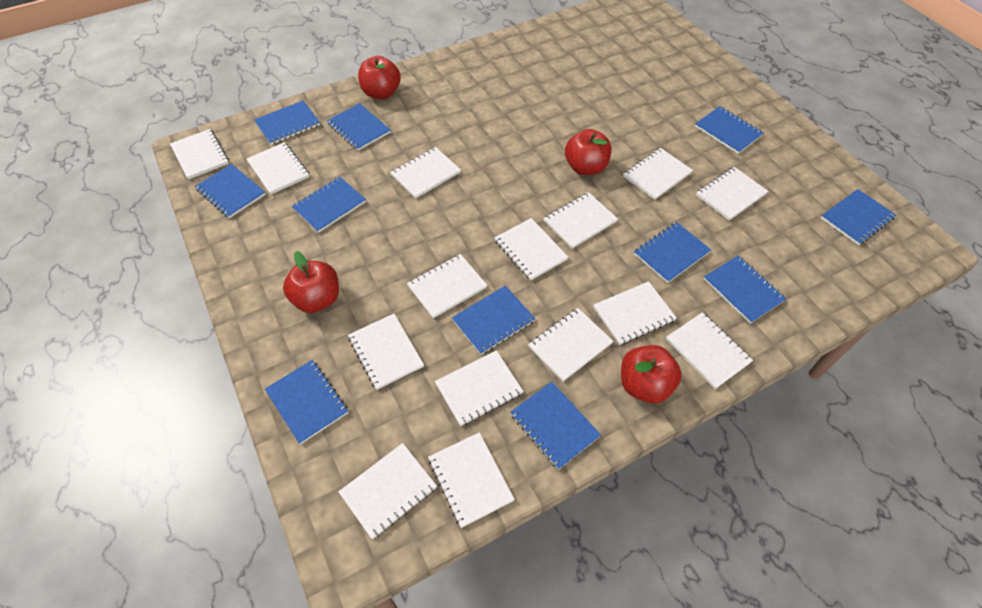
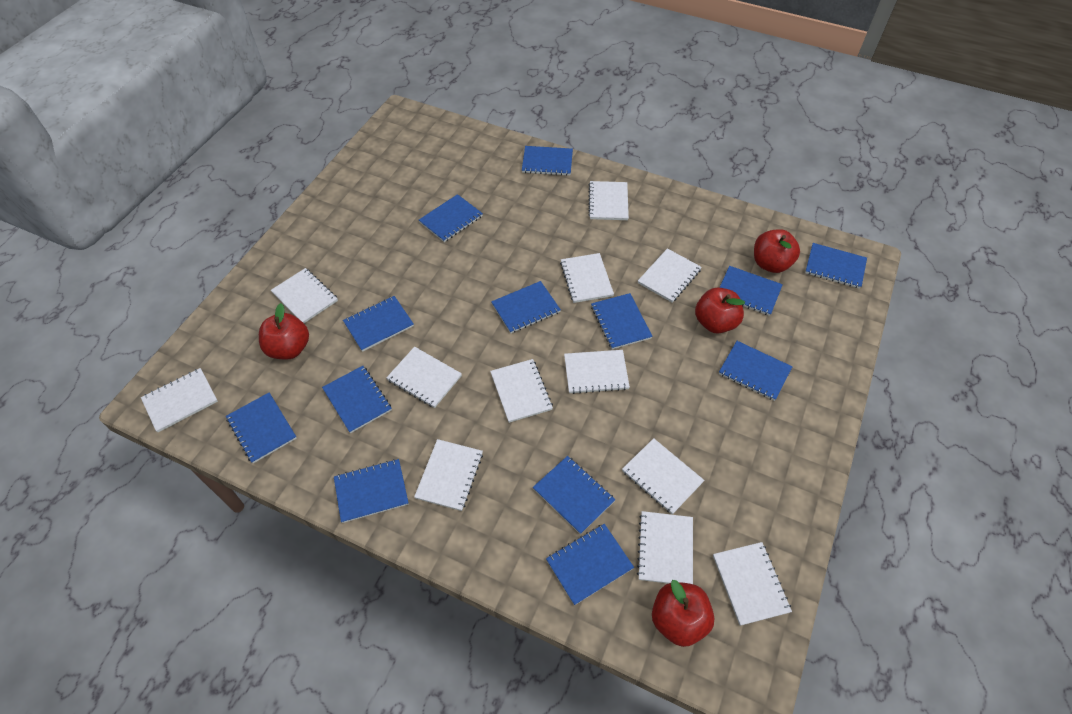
blue notebook: 11 -> 13
white notebook: 15 -> 12

